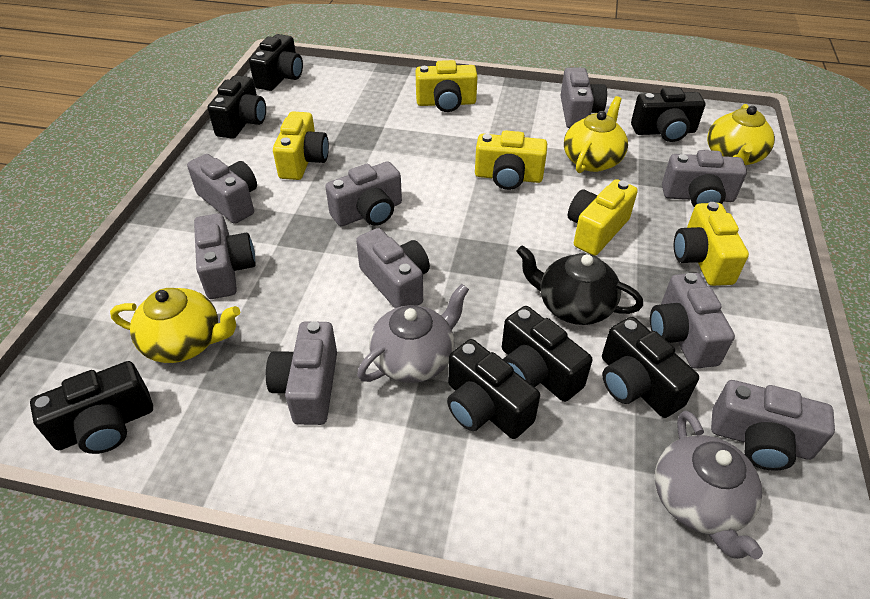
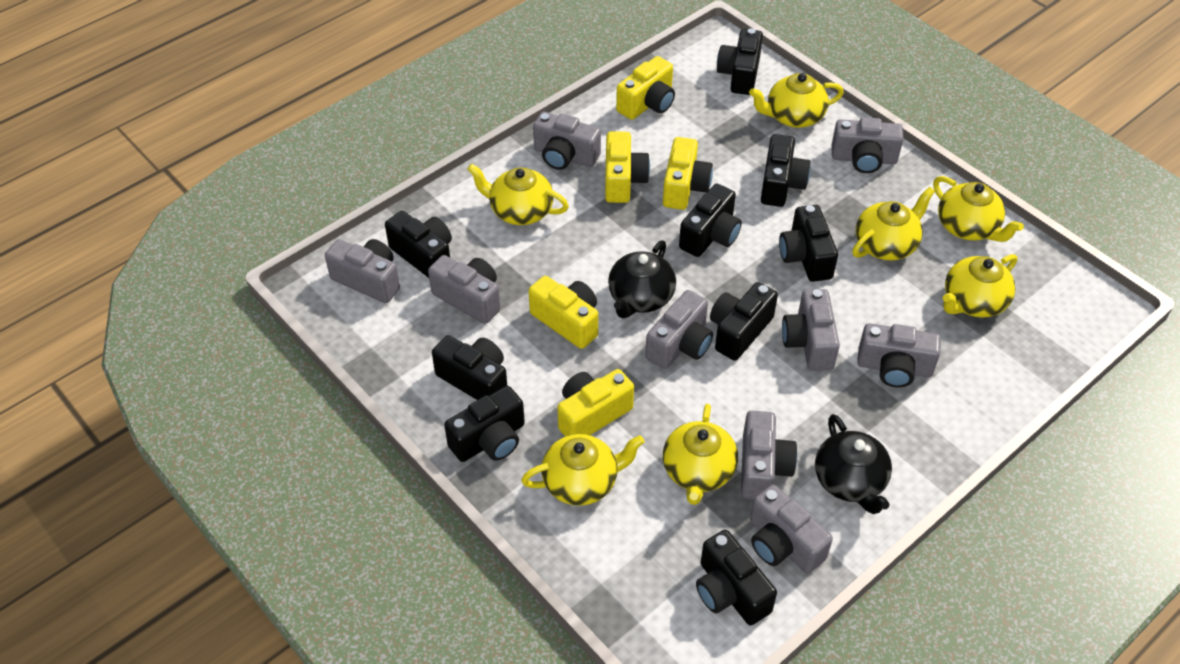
black camera: 7 -> 9
black teapot: 1 -> 2
grey teapot: 2 -> 0
yellow teapot: 3 -> 7

